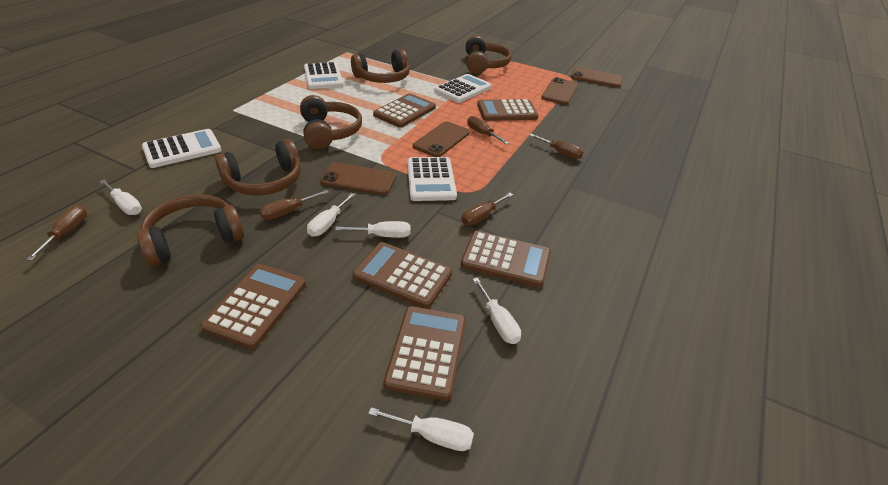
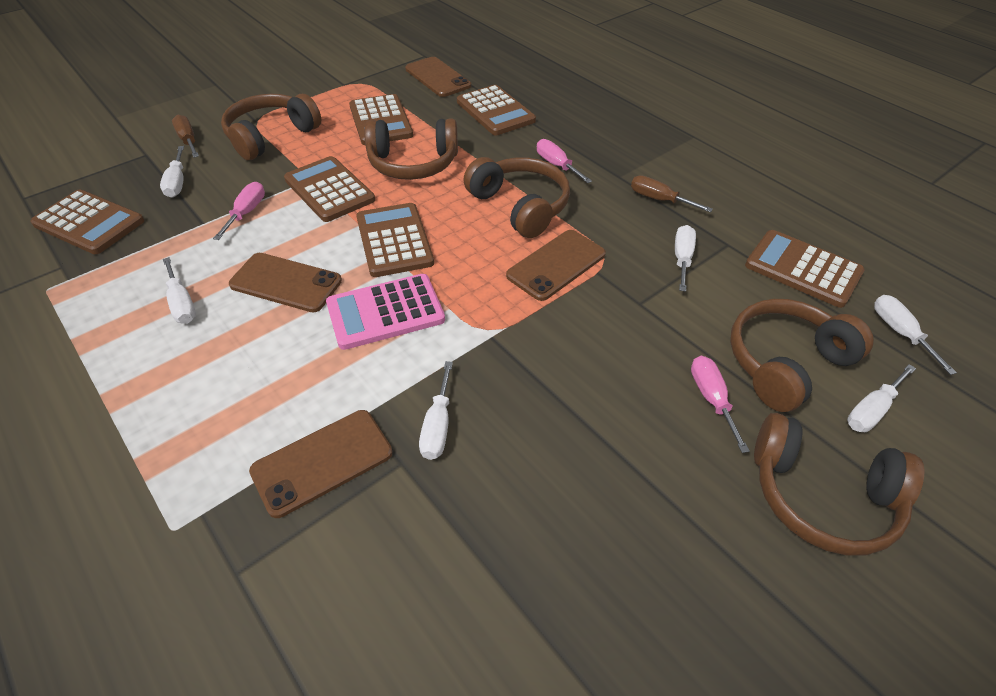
brown screwdriver: 5 -> 2
pink calculator: 0 -> 1
pink screwdriver: 0 -> 3
white calculator: 4 -> 0
white screwdriver: 5 -> 6

